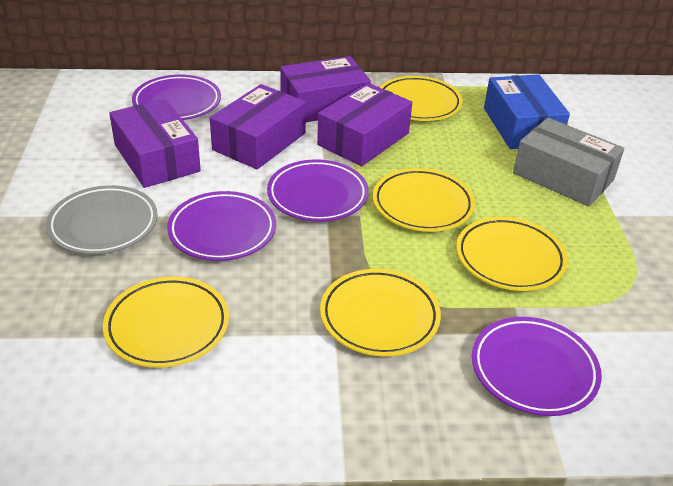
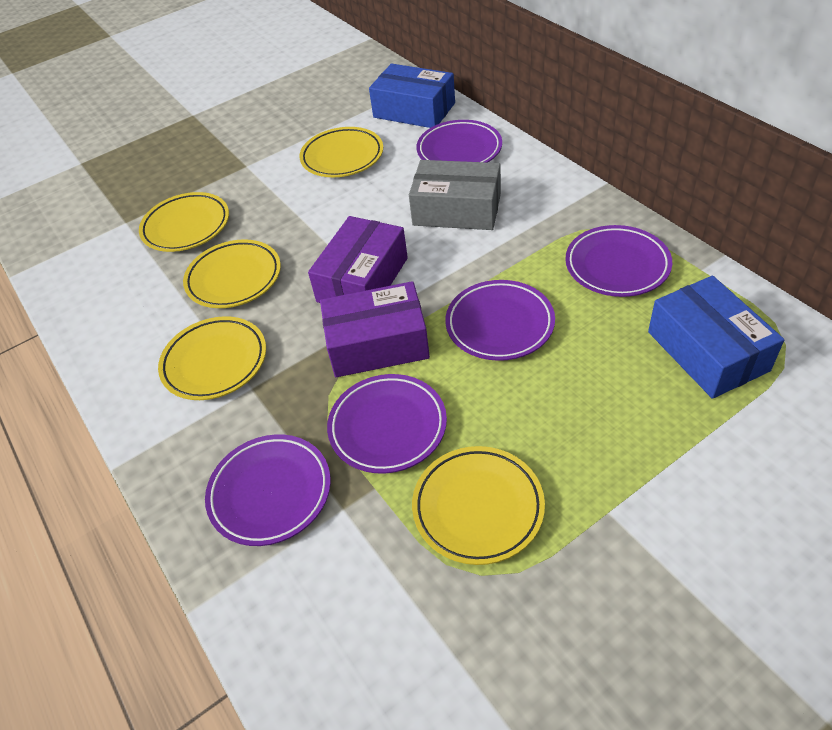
blue box: 1 -> 2
grey plate: 1 -> 0
purple box: 4 -> 2
purple plate: 4 -> 5

